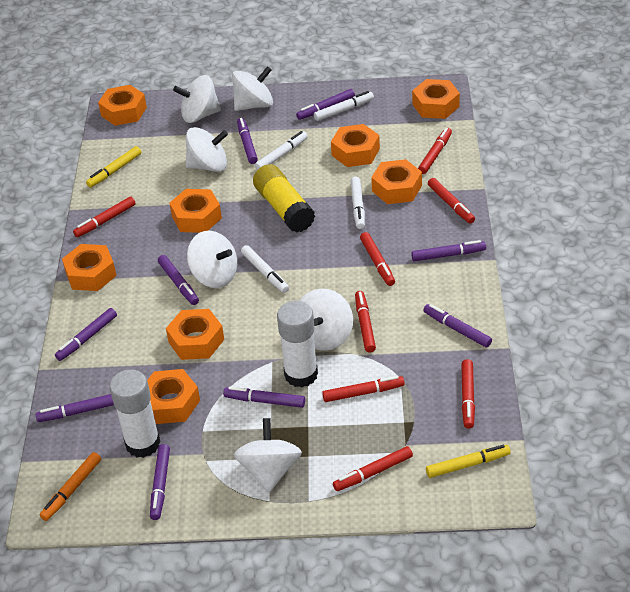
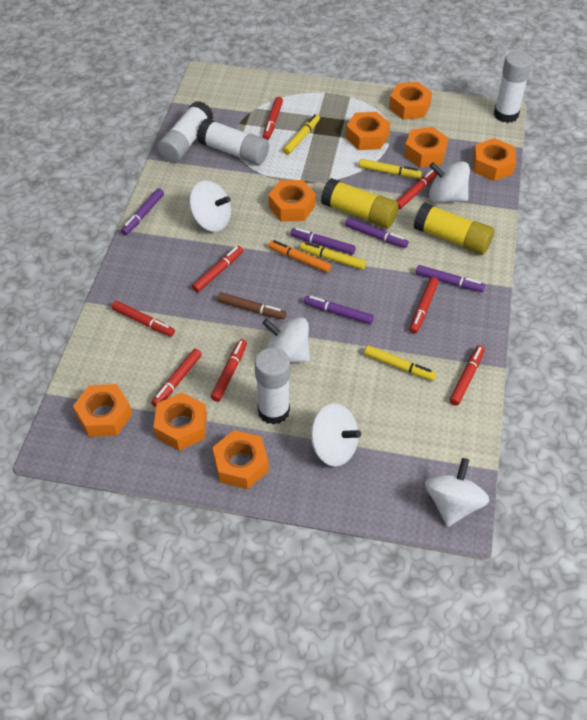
brown marker: 0 -> 1
purple marker: 9 -> 5
white glue stick: 2 -> 4
white marker: 4 -> 0
white spinning top: 6 -> 5
yellow glue stick: 1 -> 2
yellow marker: 2 -> 4

